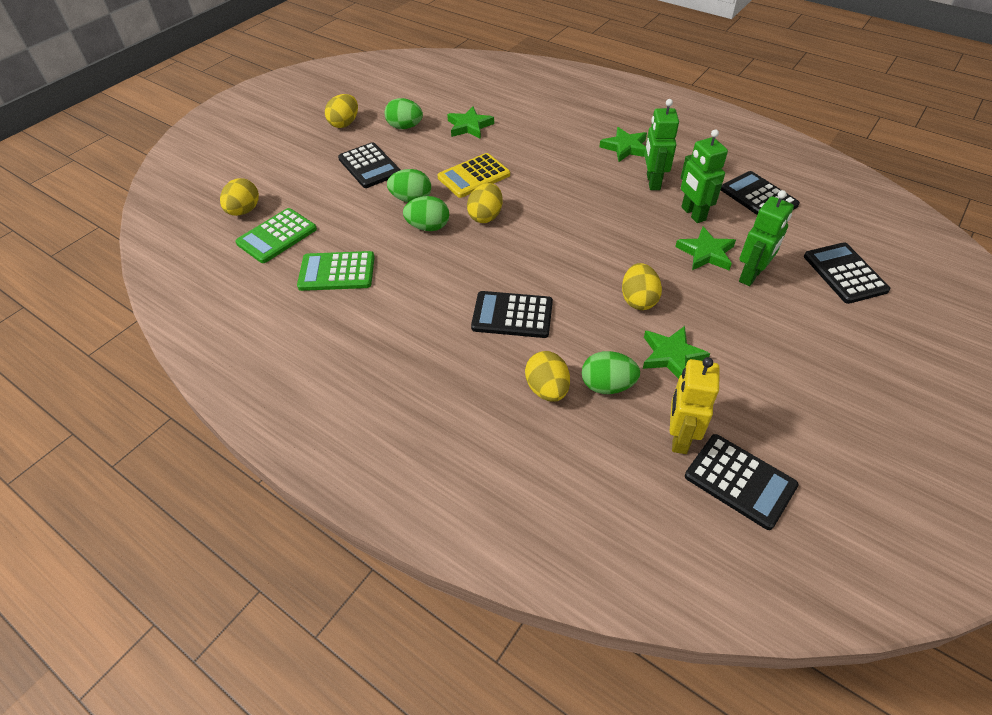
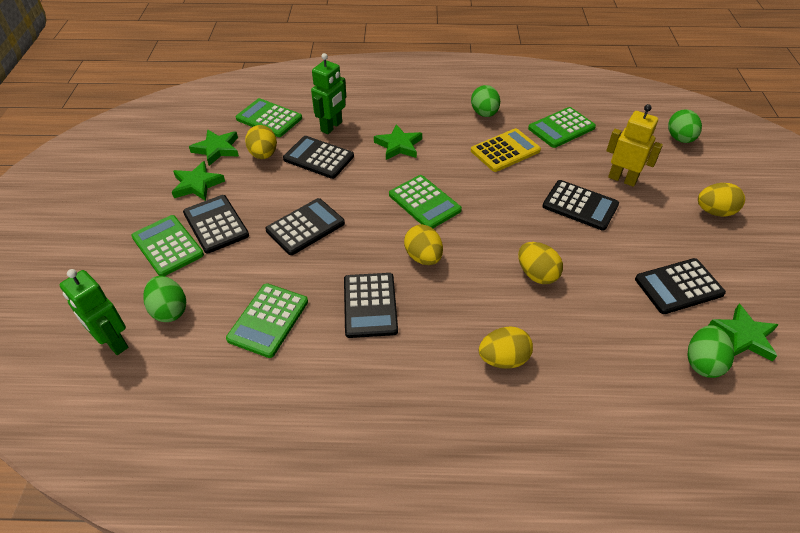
black calculator: 5 -> 6
green calculator: 2 -> 5
green robot: 3 -> 2

